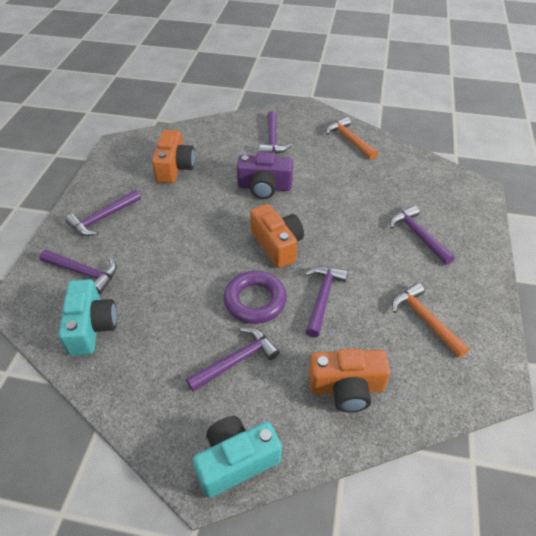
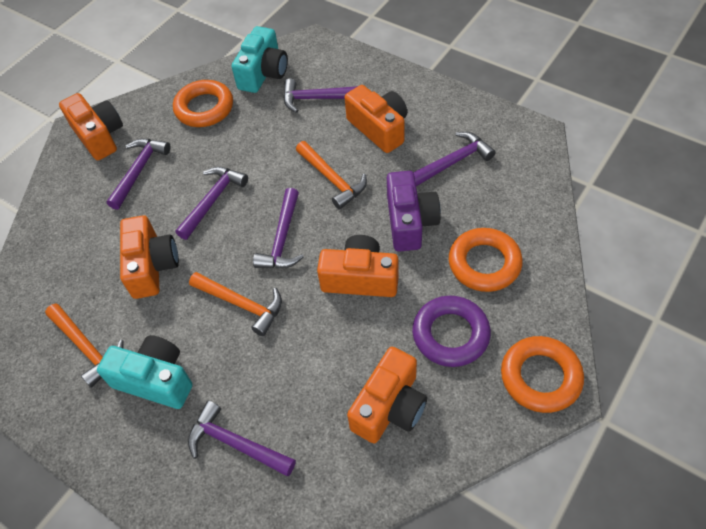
orange camera: 3 -> 5
orange hammer: 2 -> 3
orange ring: 0 -> 3

